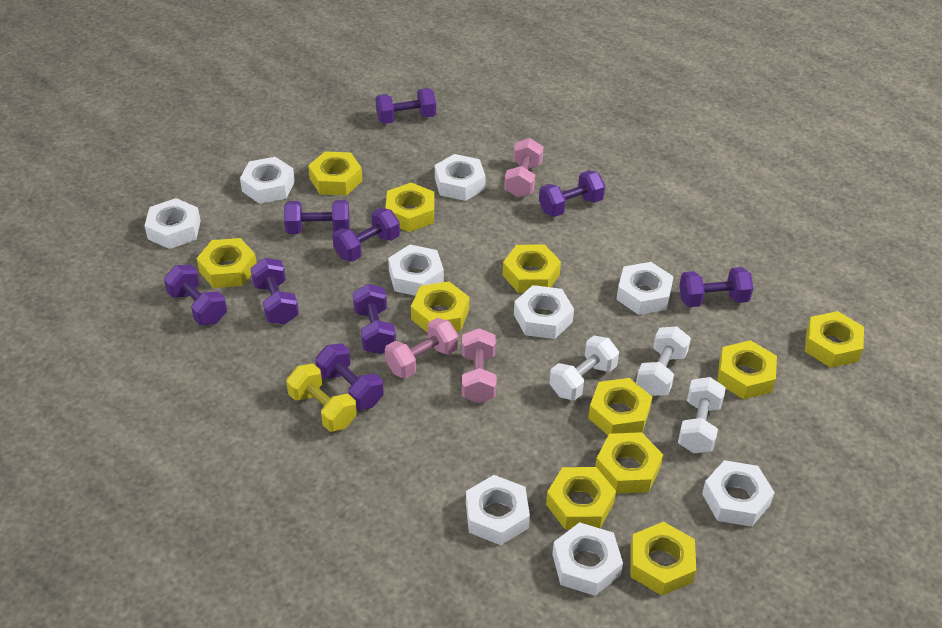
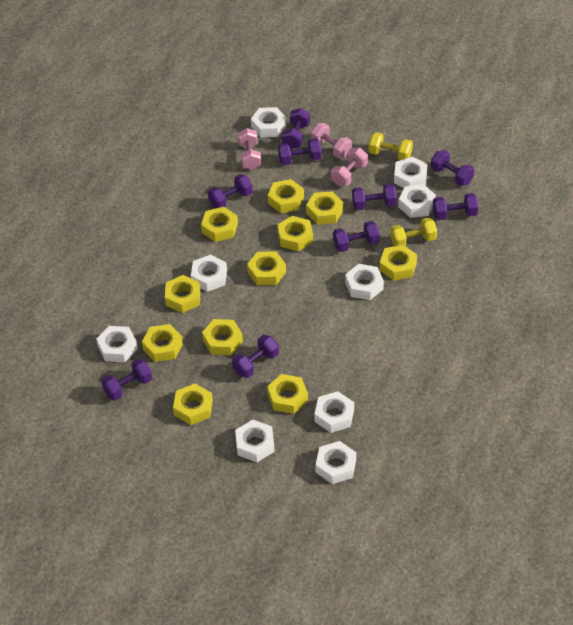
white dumbbell: 3 -> 0
yellow dumbbell: 1 -> 2

